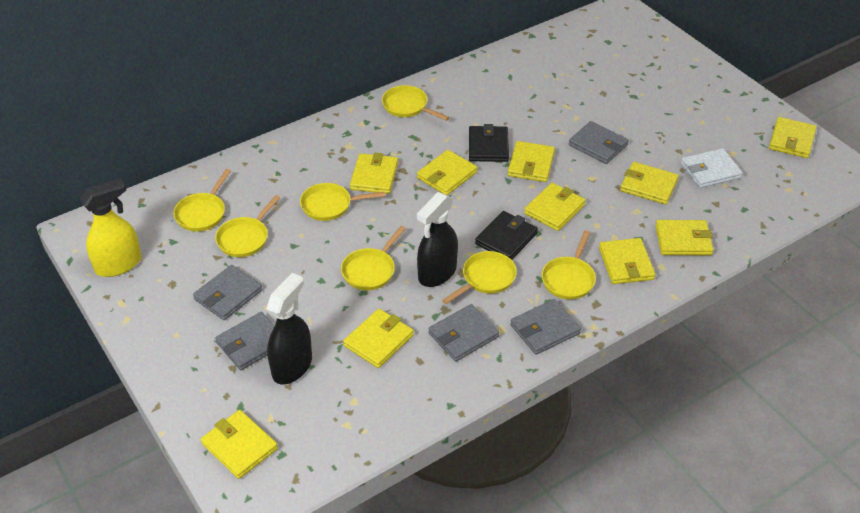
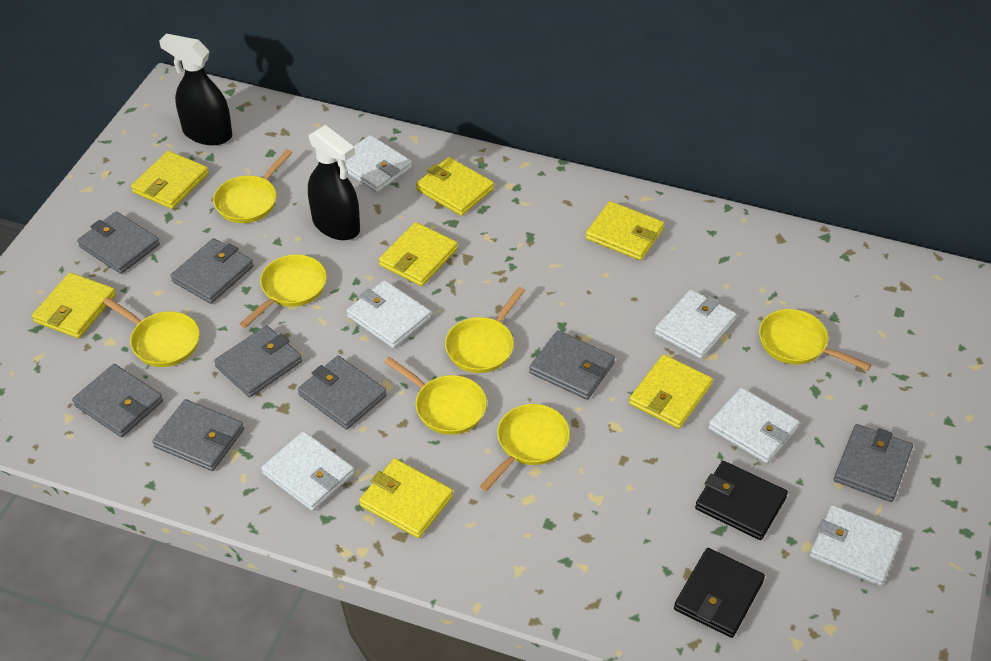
grey wallet: 5 -> 8
white wallet: 1 -> 6
yellow spray bottle: 1 -> 0
yellow wallet: 10 -> 7

